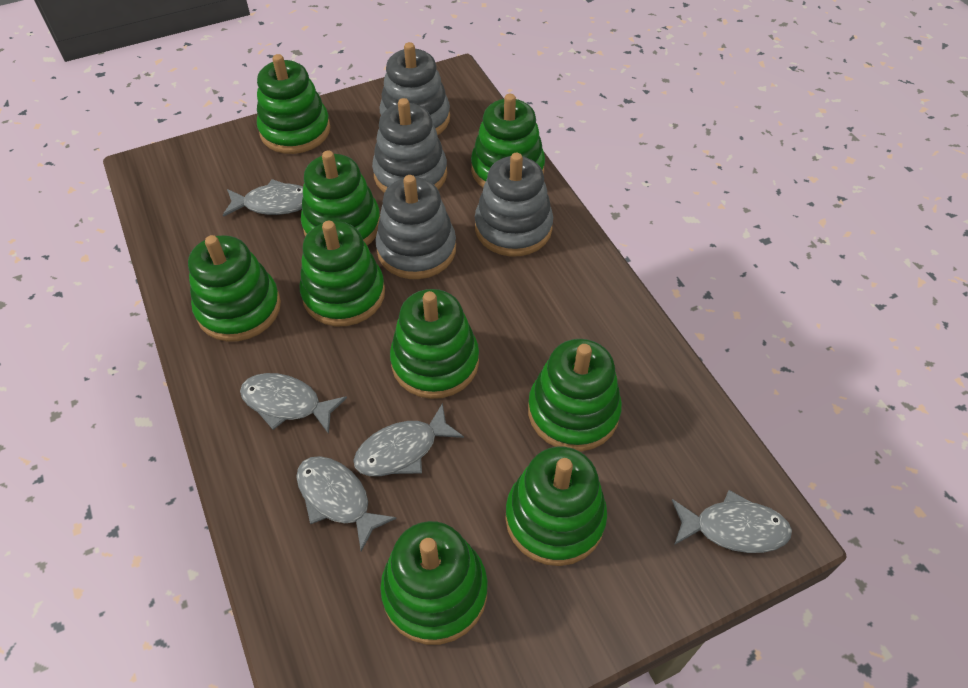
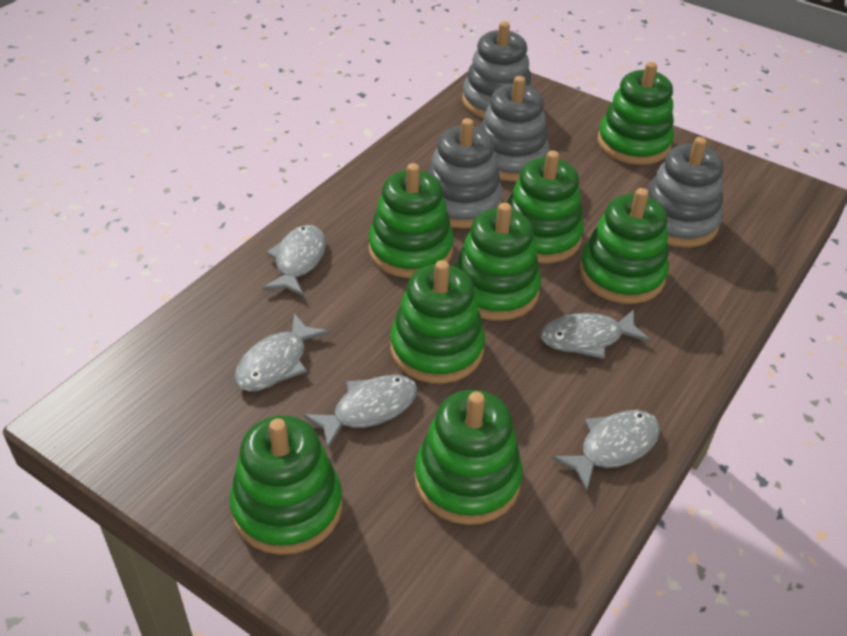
green stacking toy: 9 -> 8

